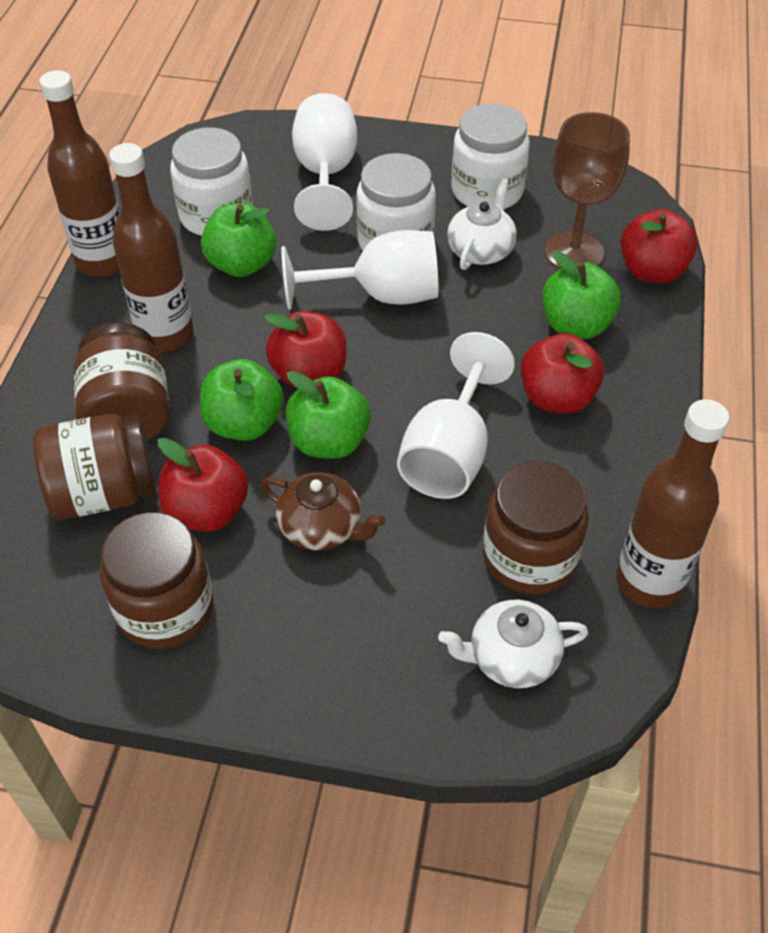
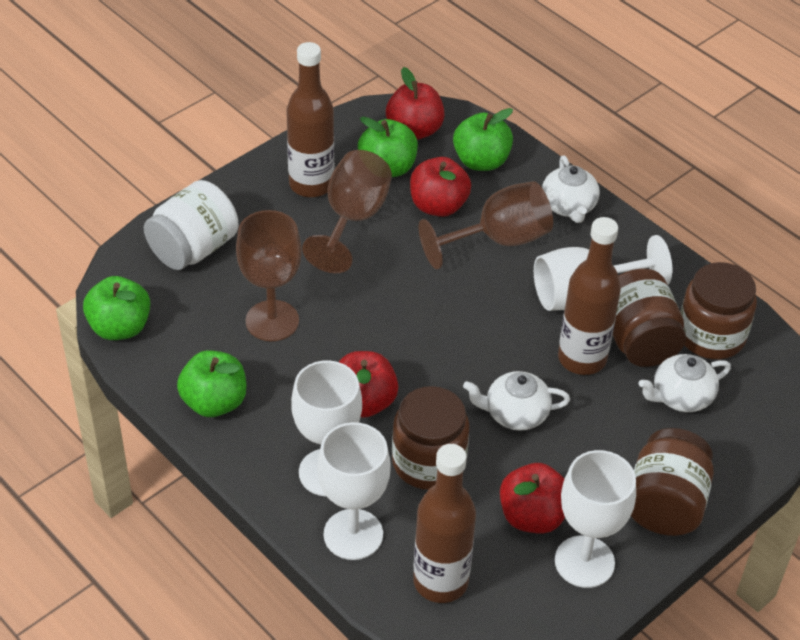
brown goblet: 1 -> 3
brown teapot: 1 -> 0
white goblet: 3 -> 4
white jar: 3 -> 1
white teapot: 2 -> 3

